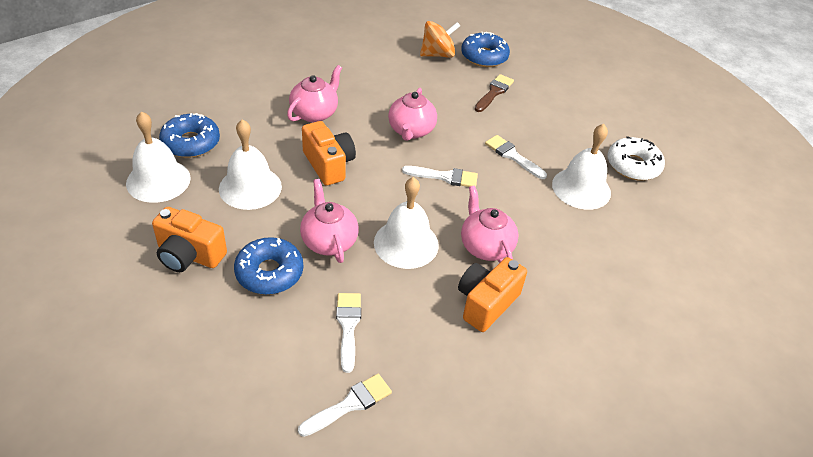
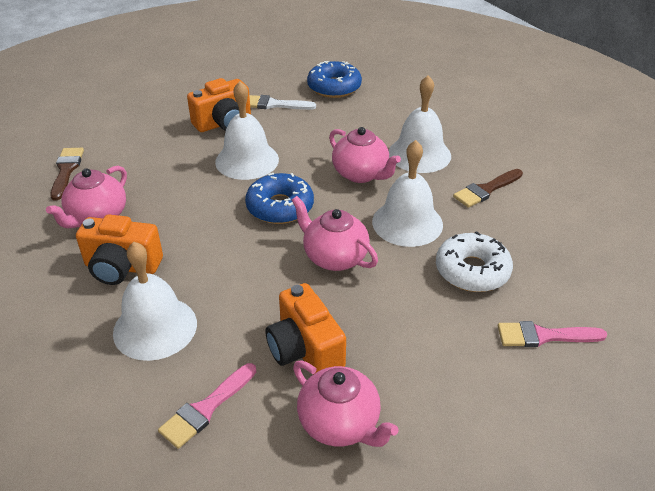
blue donut: 3 -> 2
brown brush: 1 -> 2
orange spinning top: 1 -> 0
pink brush: 0 -> 2
white brush: 4 -> 1

